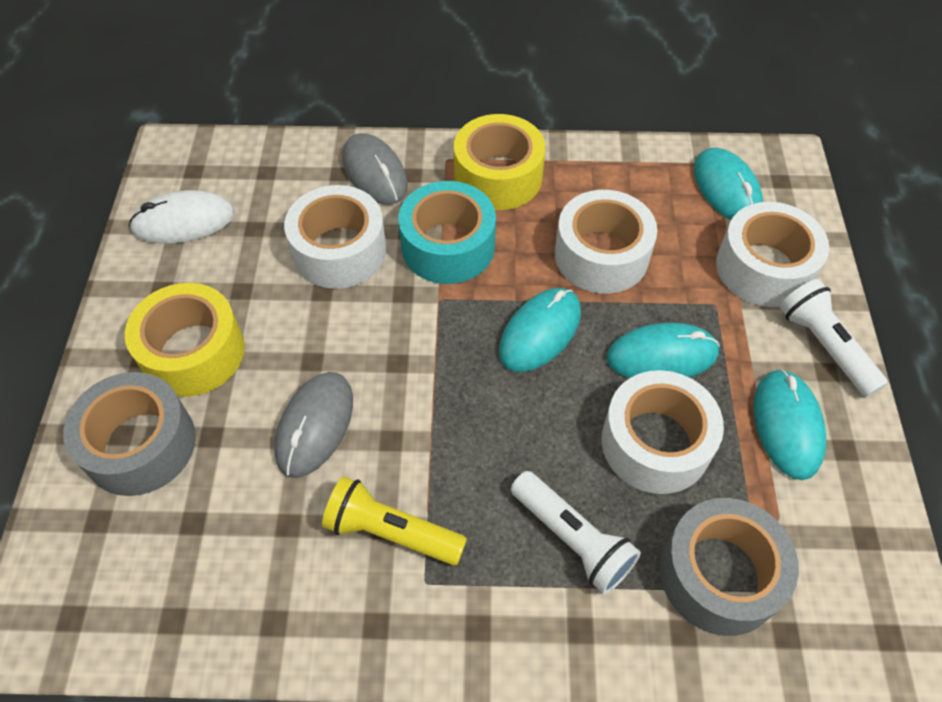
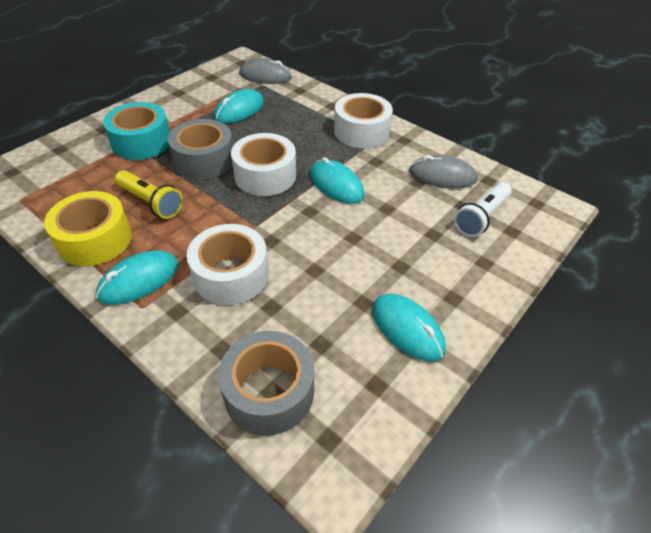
white flashlight: 2 -> 1
white mouse: 1 -> 0
white tape: 4 -> 3
yellow tape: 2 -> 1

